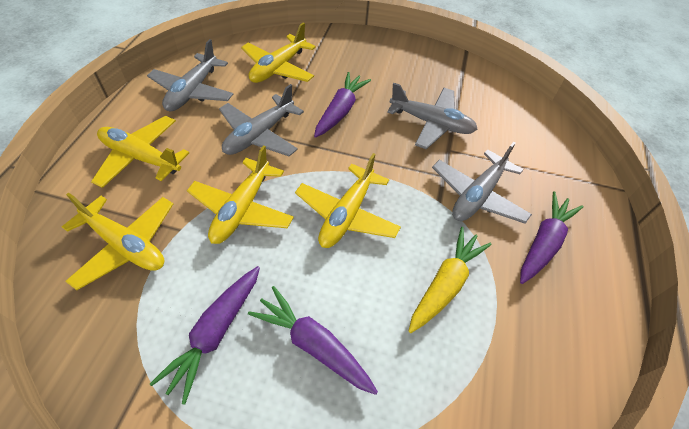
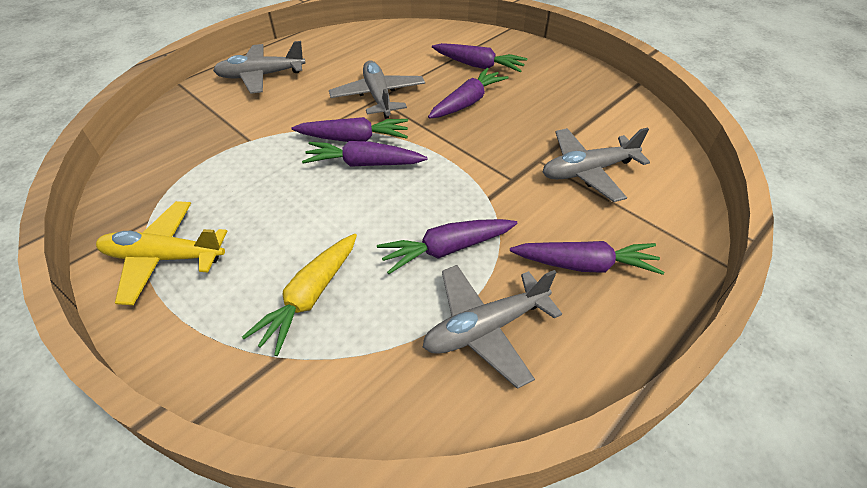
purple carrot: 4 -> 6
yellow plane: 5 -> 1

